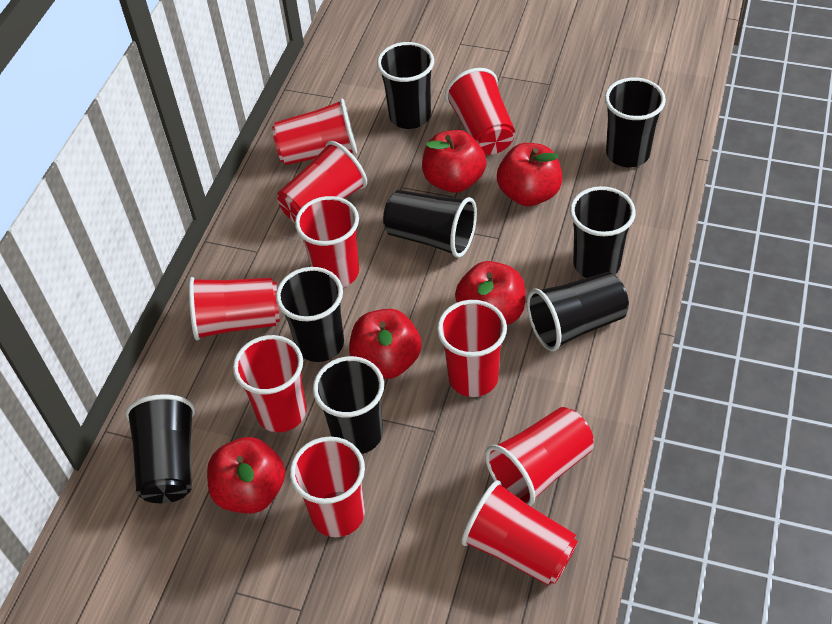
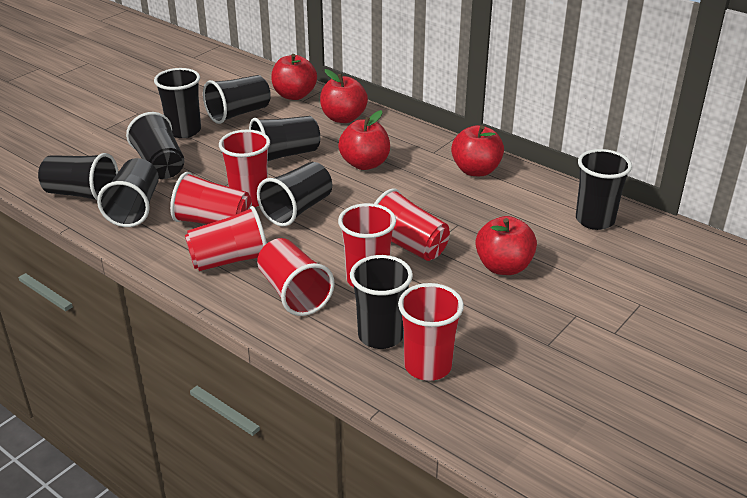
black cup: 8 -> 9
red cup: 10 -> 7

